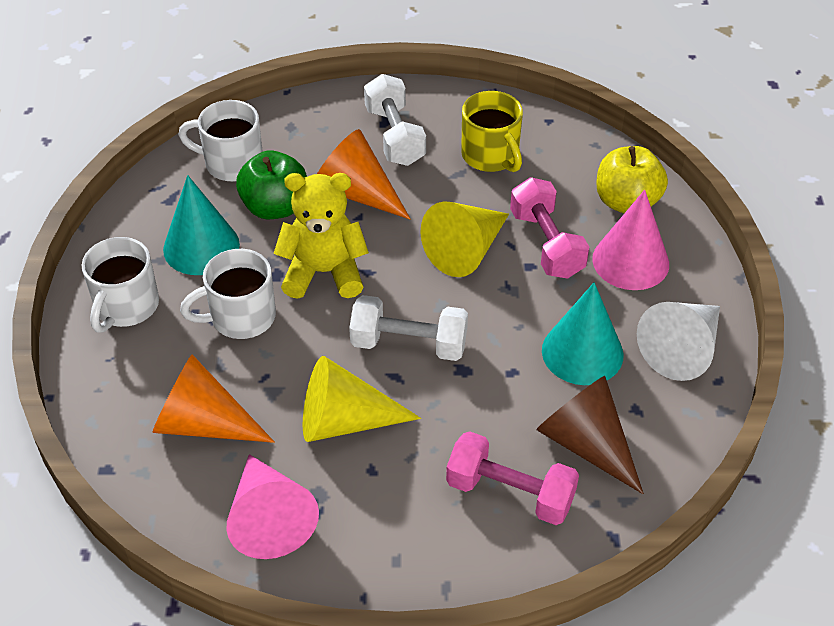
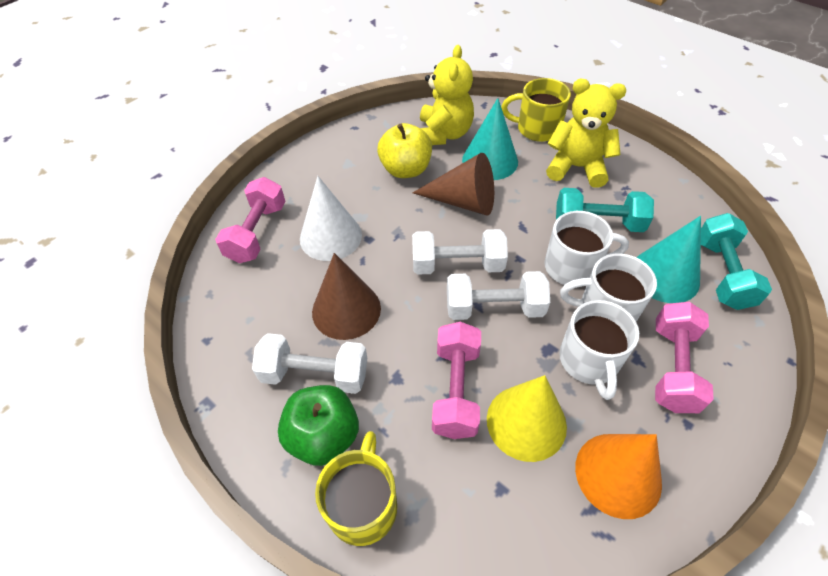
brown cone: 1 -> 2
orange cone: 2 -> 1
pink cone: 2 -> 0
pink dumbbell: 2 -> 3
turquoise dumbbell: 0 -> 2
white dumbbell: 2 -> 3
yellow cone: 2 -> 1
yellow mug: 1 -> 2
yellow teddy bear: 1 -> 2

